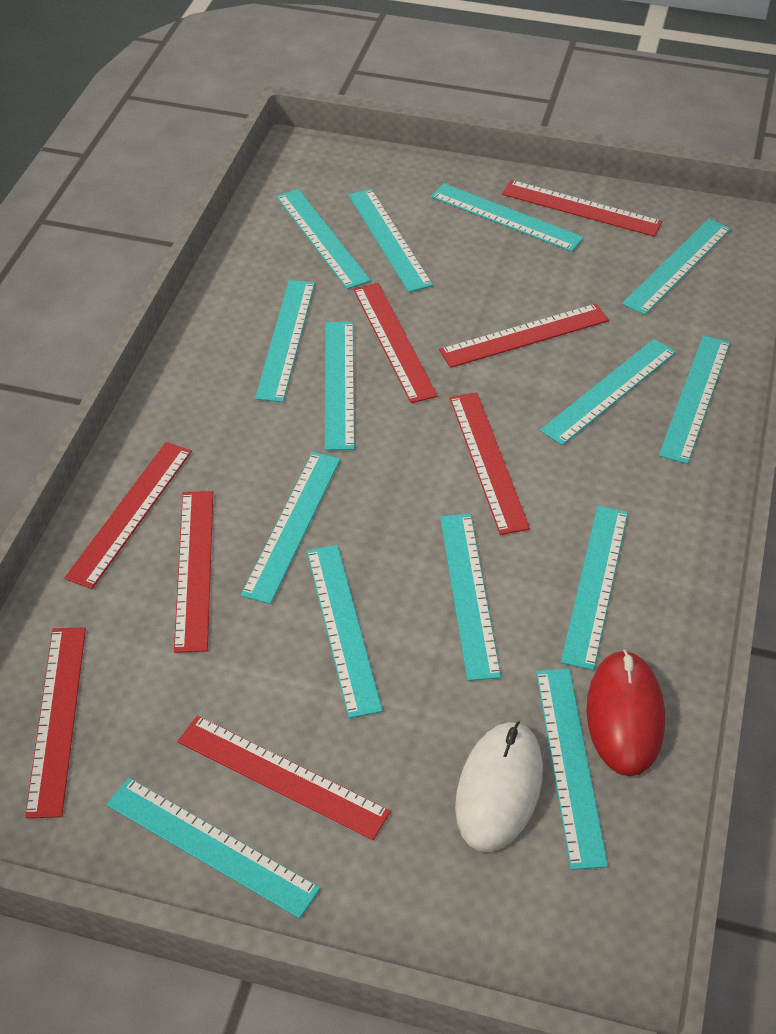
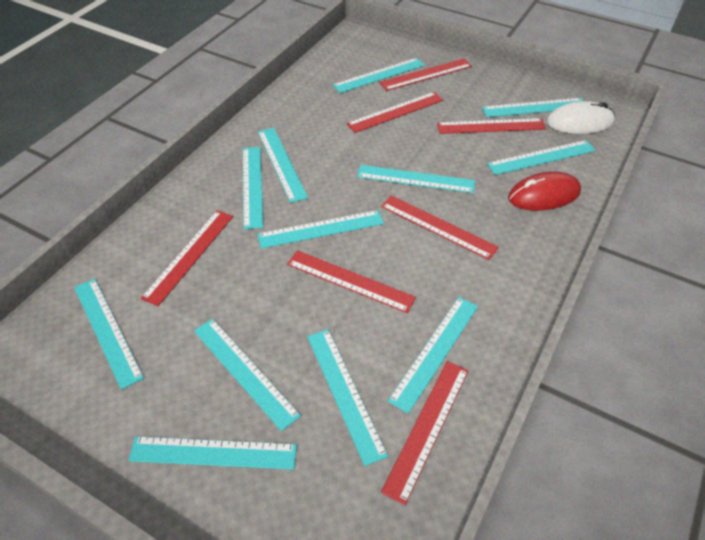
red ruler: 8 -> 7
turquoise ruler: 14 -> 12

